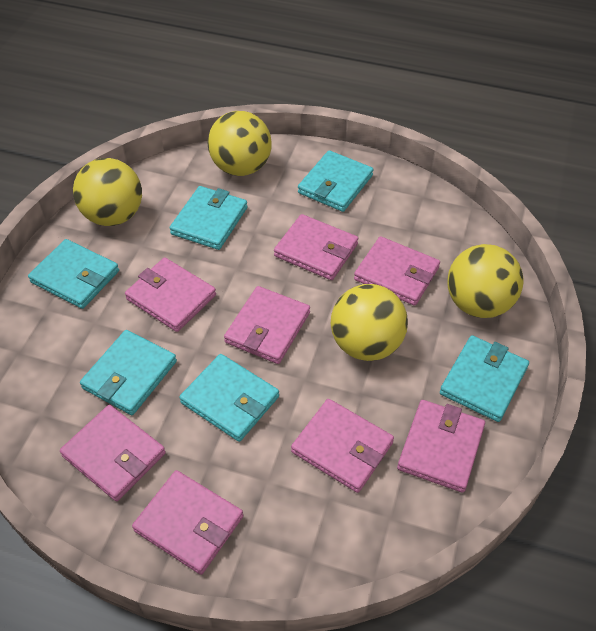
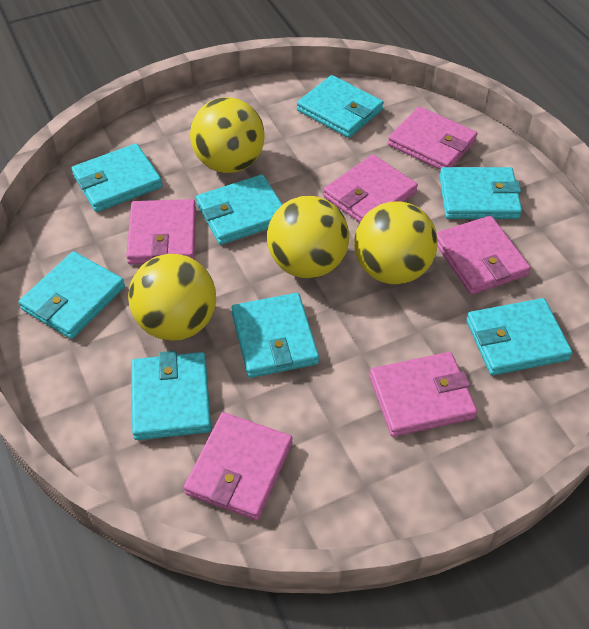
pink wallet: 8 -> 6
turquoise wallet: 6 -> 8

